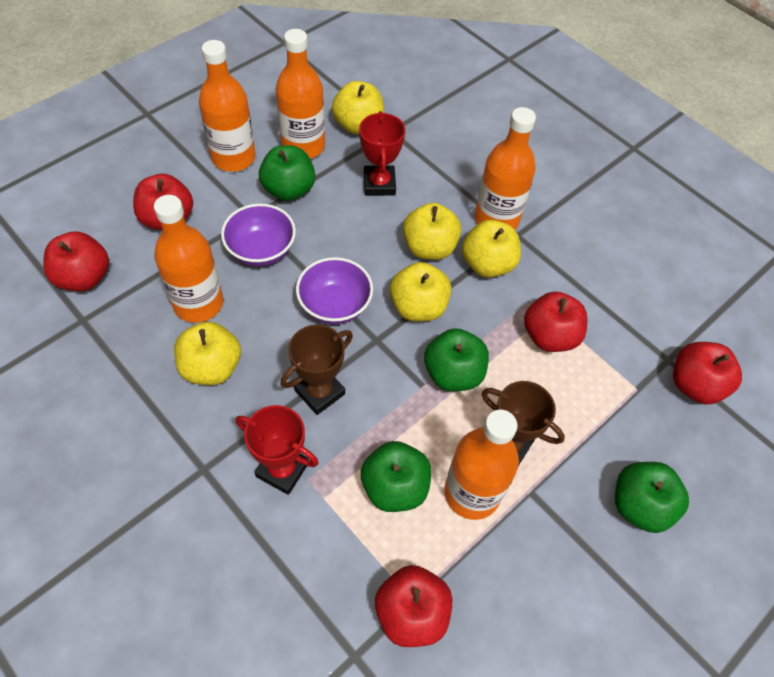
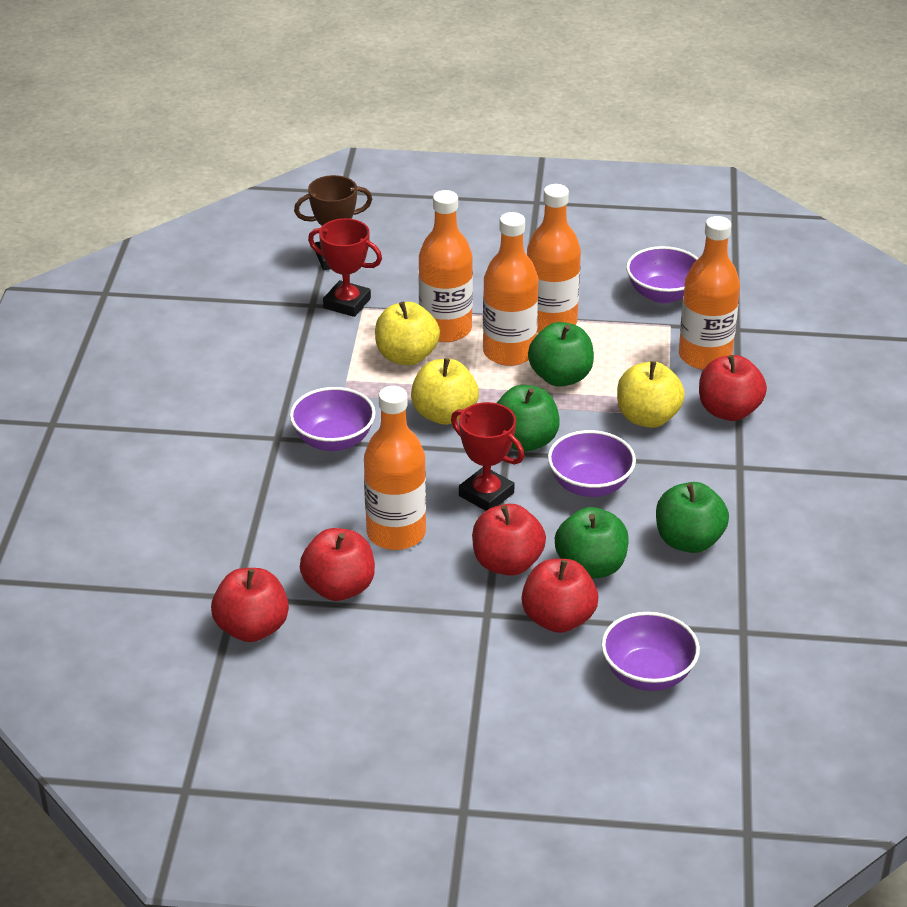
brown trophy: 2 -> 1
purple bowl: 2 -> 4
yellow apple: 5 -> 3

